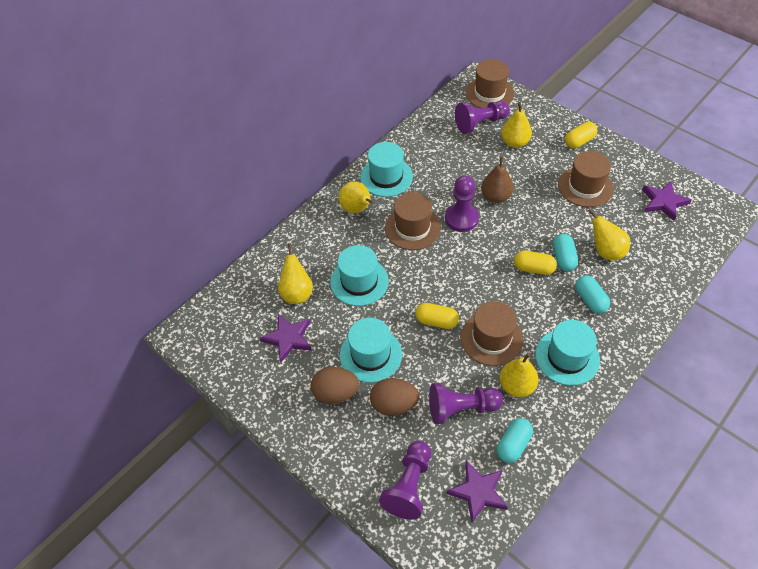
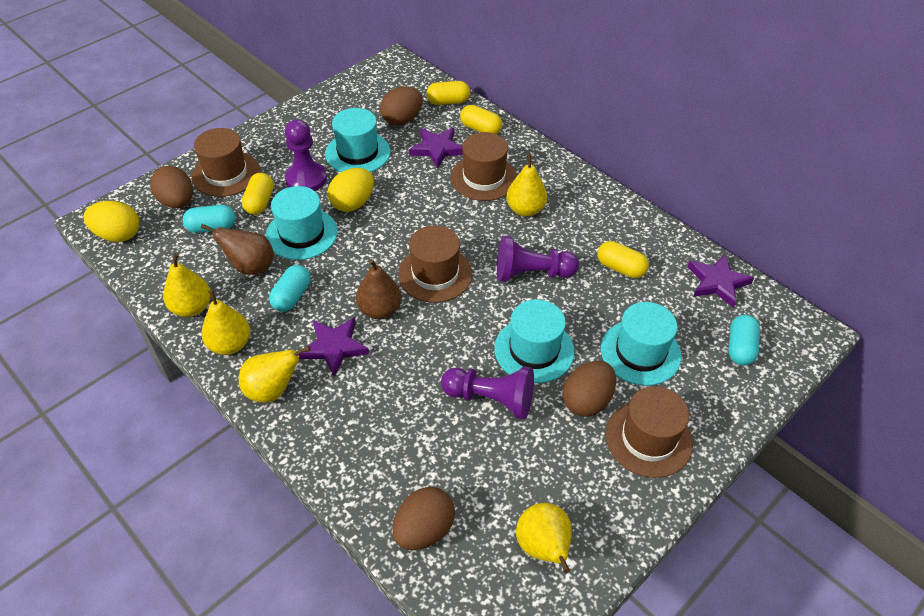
brown egg: 2 -> 4
brown pear: 1 -> 2
purple pawn: 4 -> 3
yellow capsule: 3 -> 4
yellow egg: 0 -> 2

